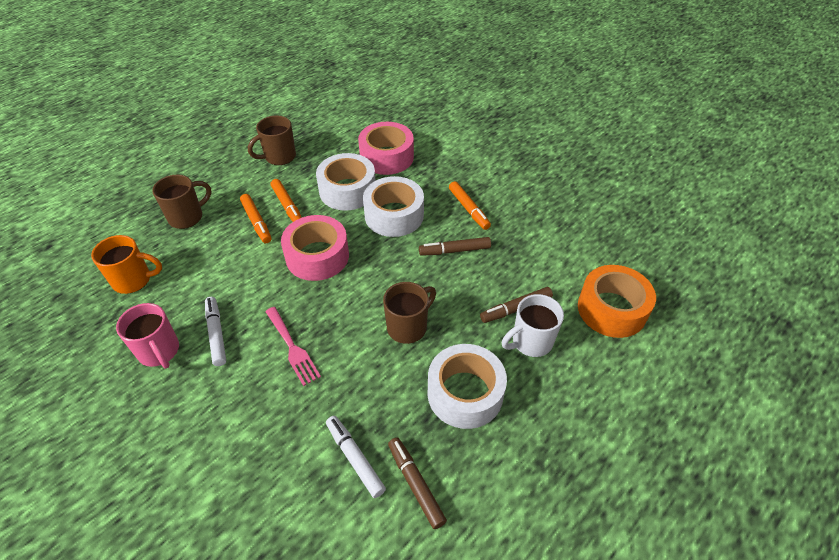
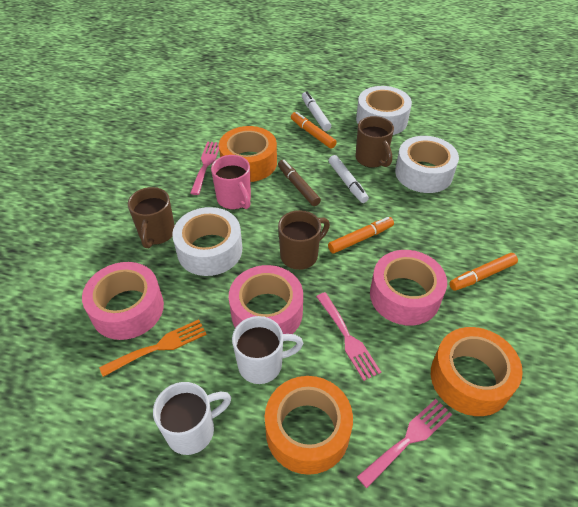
brown marker: 3 -> 1
orange fork: 0 -> 1
orange mug: 1 -> 0
orange tape: 1 -> 3
pink fork: 1 -> 3
pink tape: 2 -> 3
white mug: 1 -> 2

